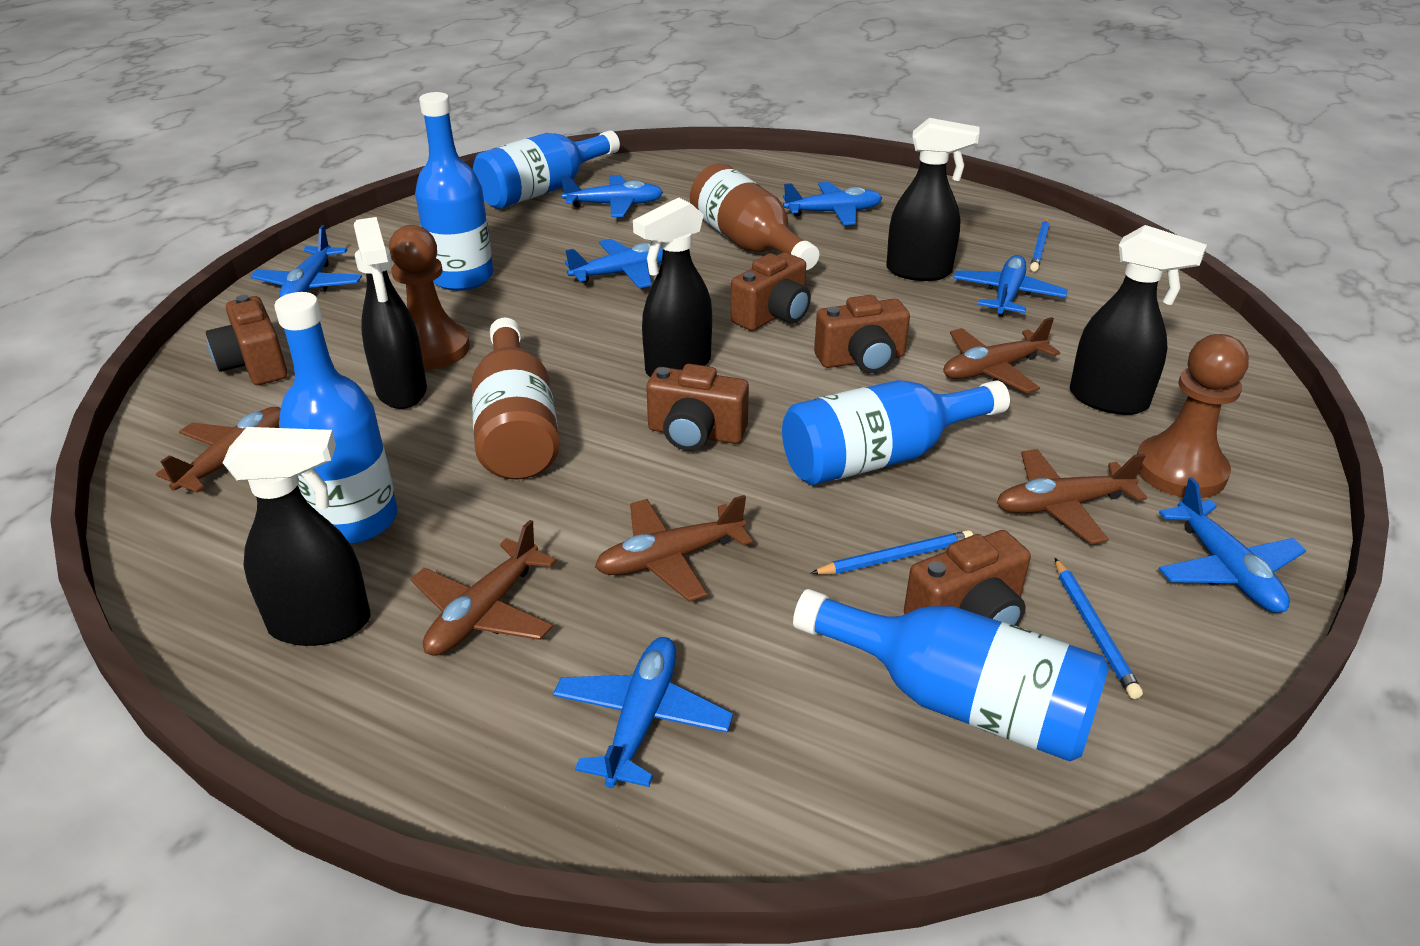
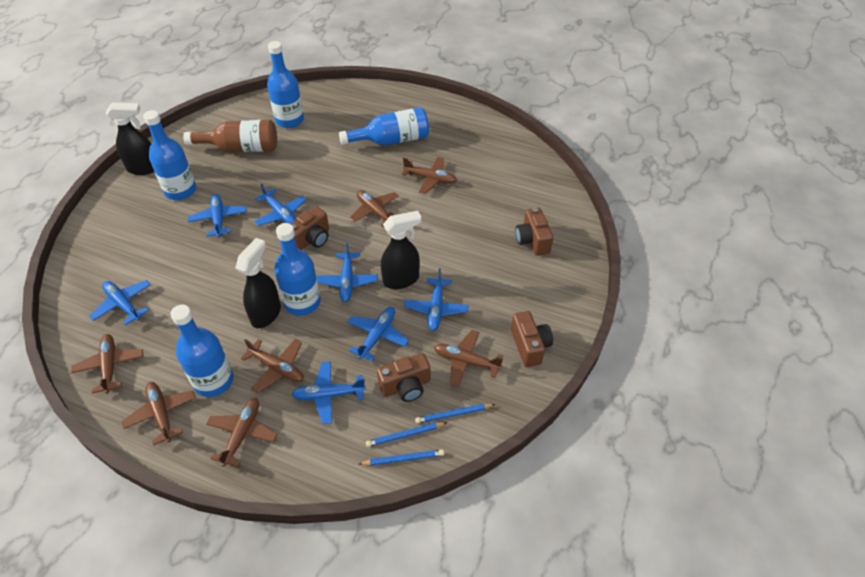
black spray bottle: 5 -> 3
brown bottle: 2 -> 1
brown camera: 5 -> 4
brown pawn: 2 -> 0
brown plane: 5 -> 7

